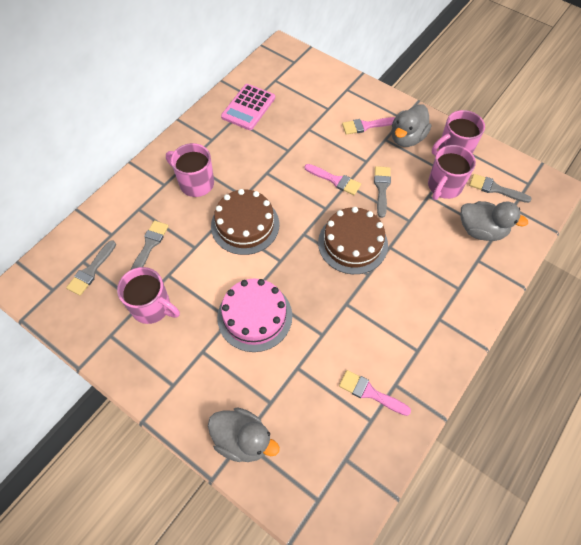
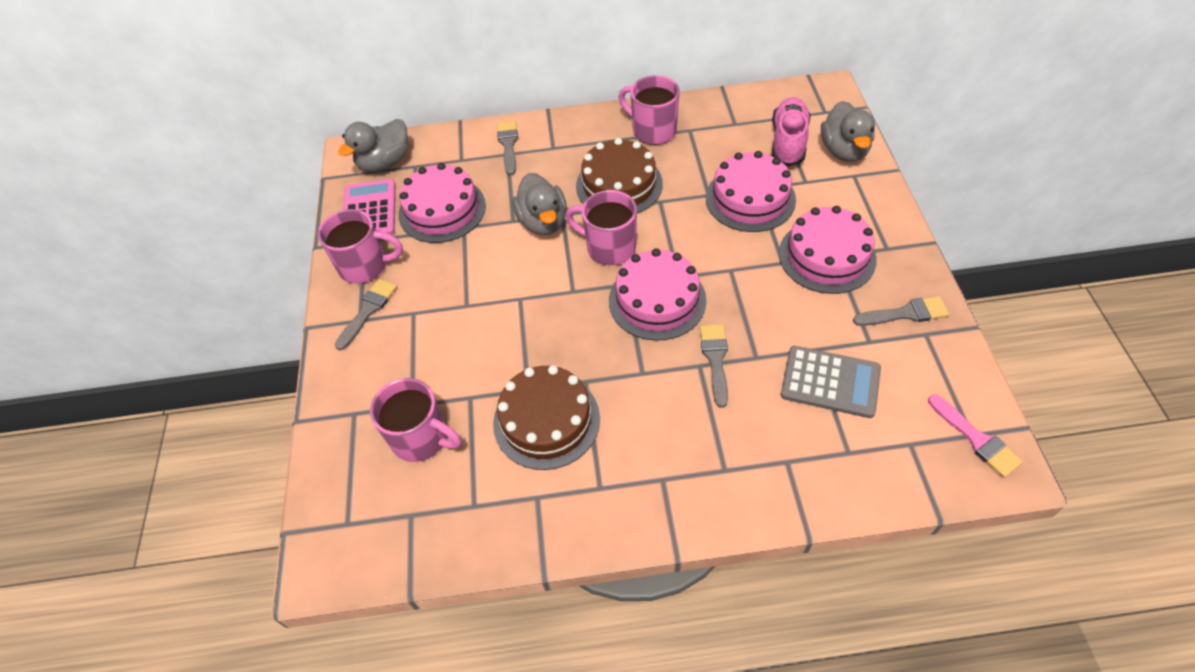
grey calculator: 0 -> 1
pink brush: 3 -> 1
pink cake: 1 -> 4
pink shoe: 0 -> 1

